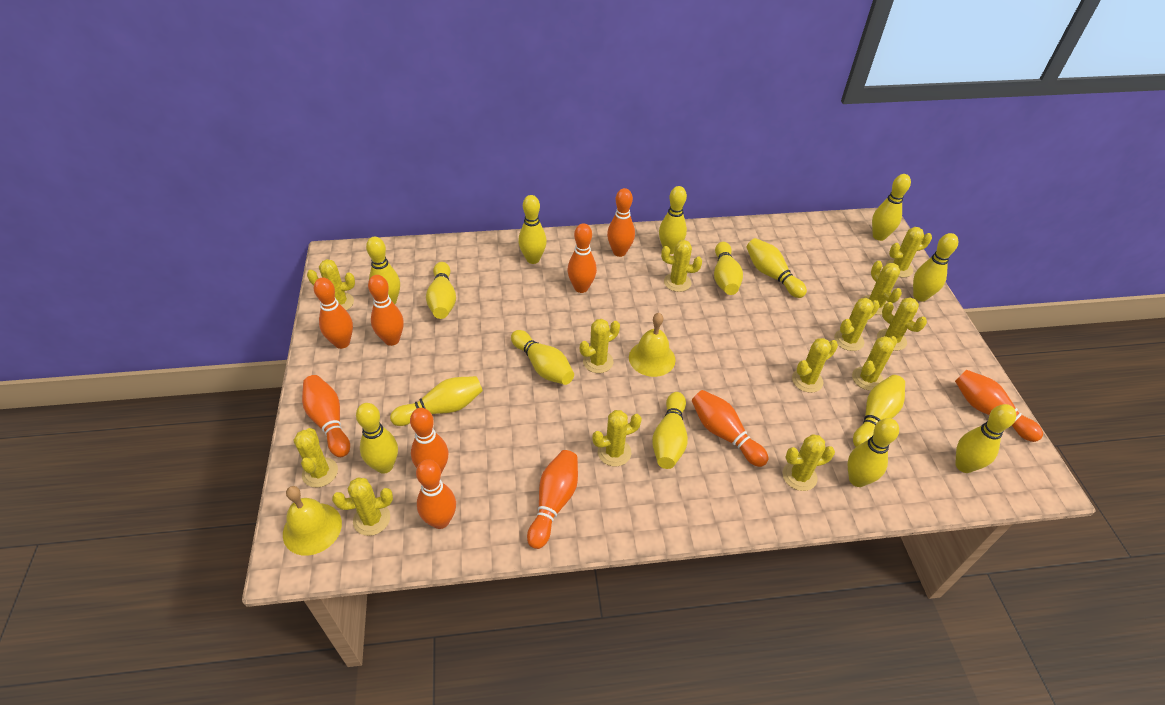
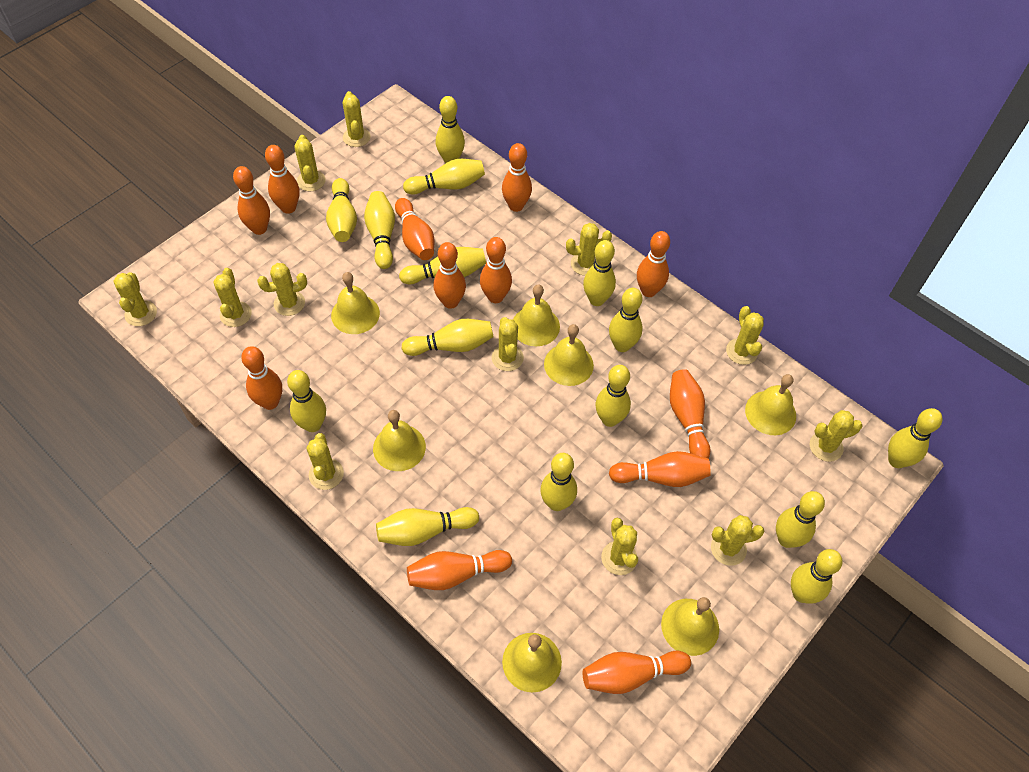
orange bowling pin: 10 -> 12
yellow bell: 2 -> 7
yellow cactus: 13 -> 12

